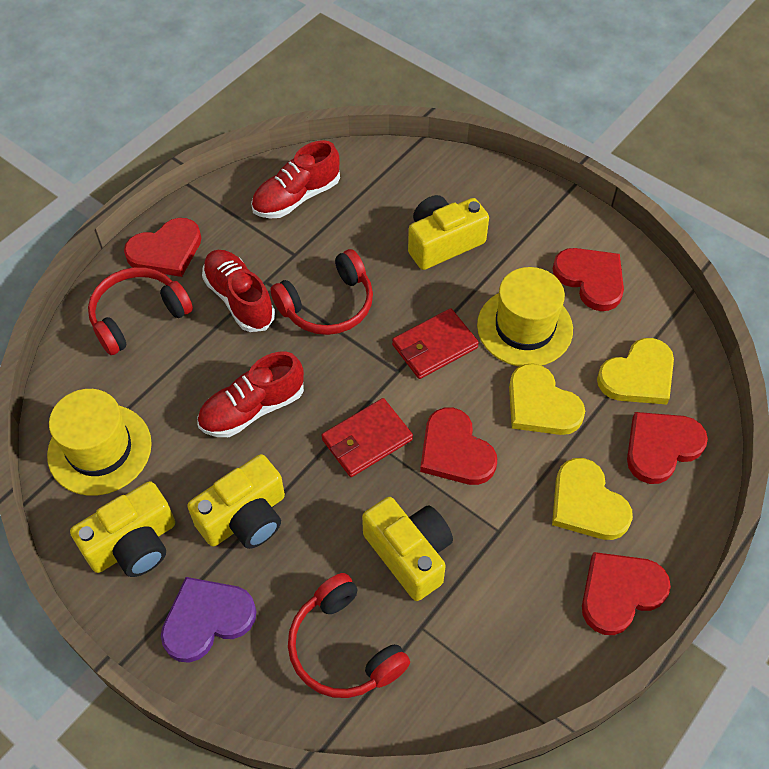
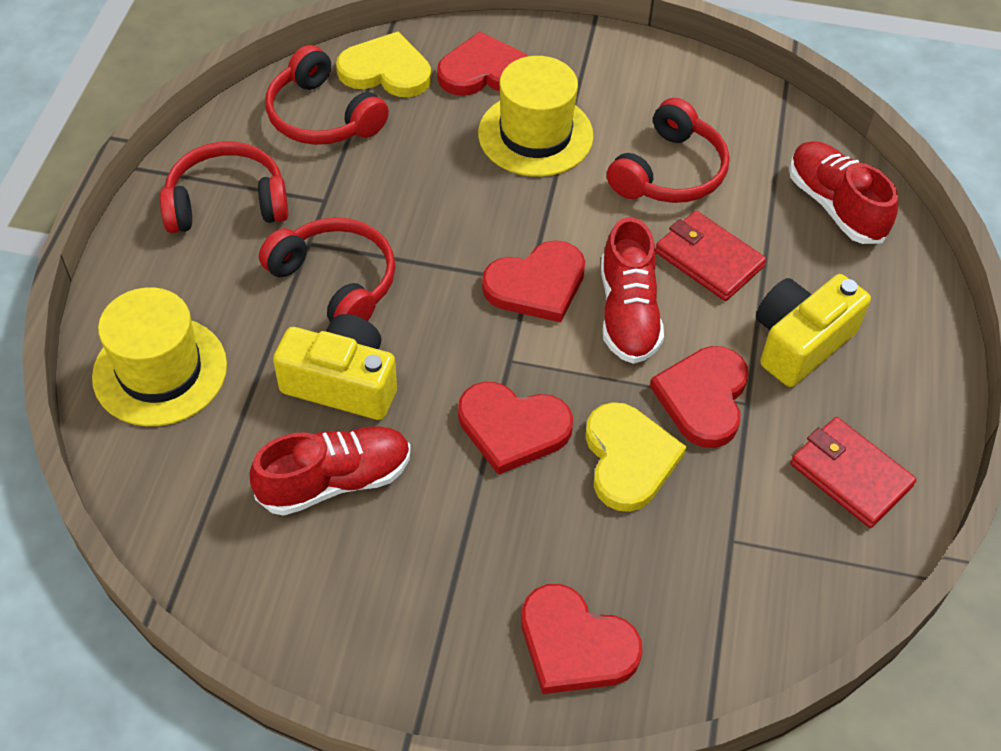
purple heart: 1 -> 0
red headphones: 3 -> 4
yellow camera: 4 -> 2
yellow heart: 3 -> 2

